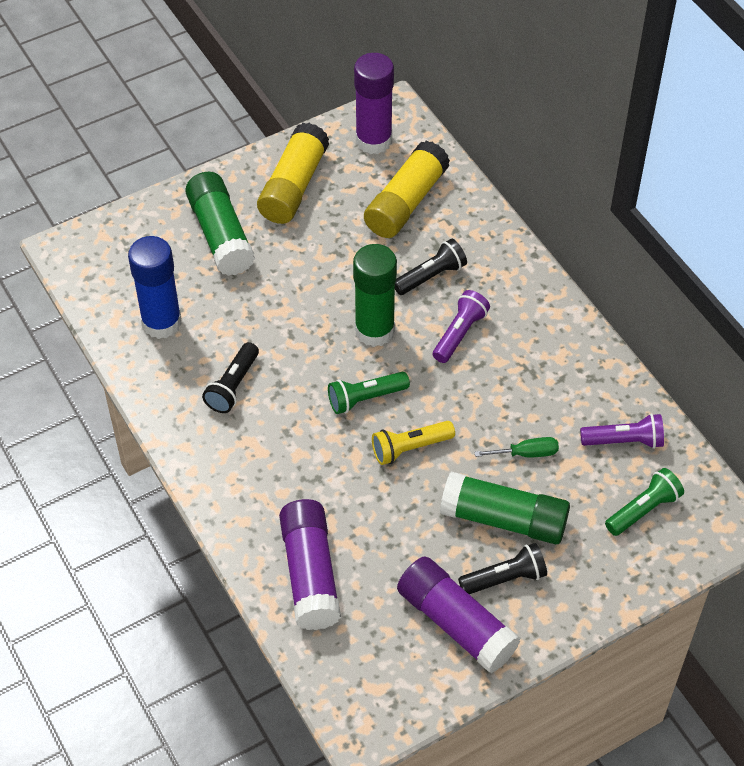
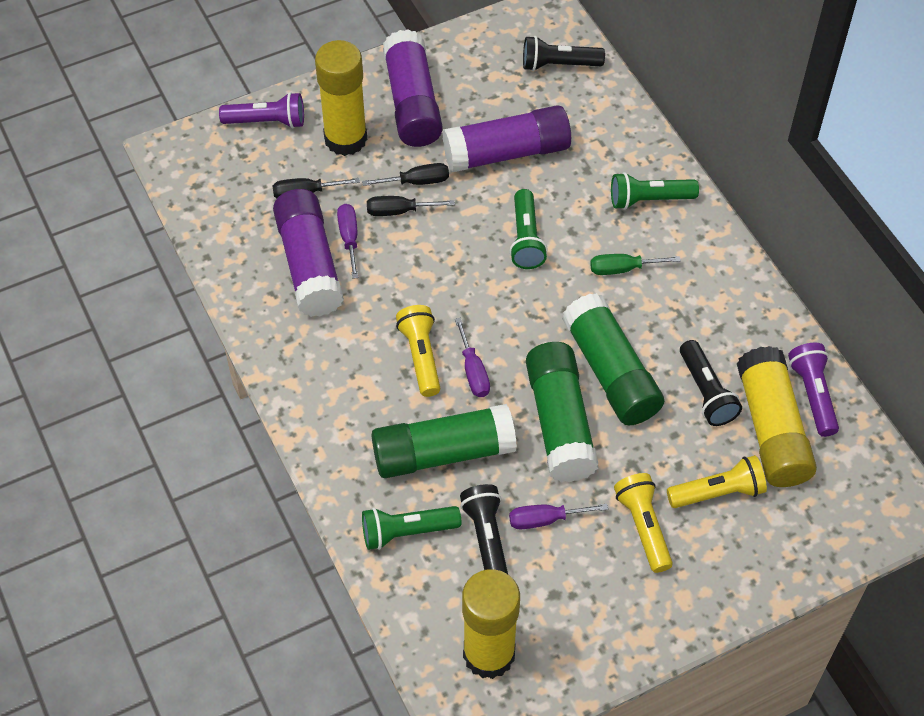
black screwdriver: 0 -> 3
blue glue stick: 1 -> 0
green flashlight: 2 -> 3
purple screwdriver: 0 -> 3
yellow flashlight: 1 -> 3
yellow glue stick: 2 -> 3

